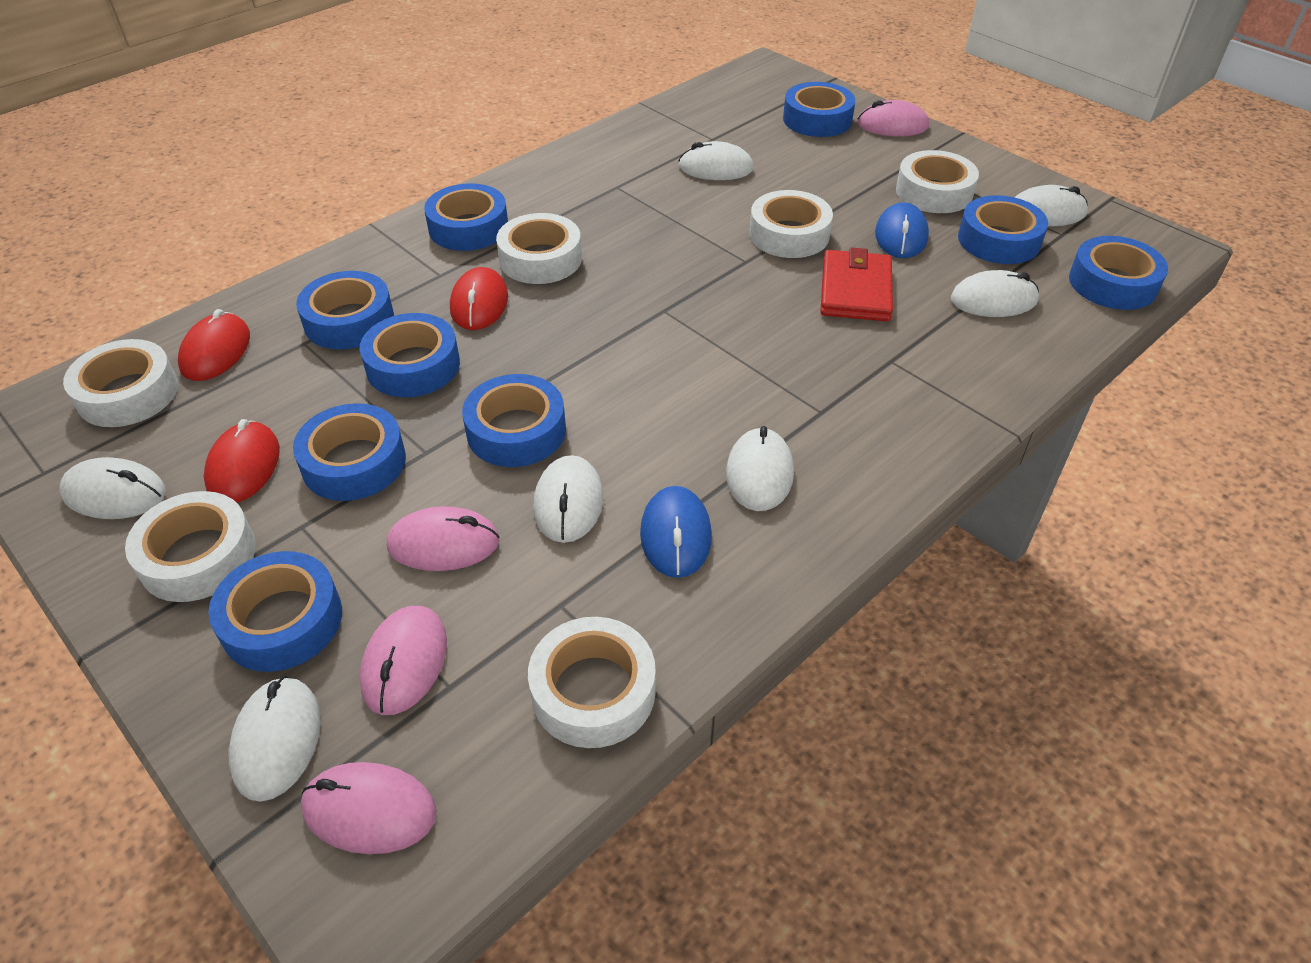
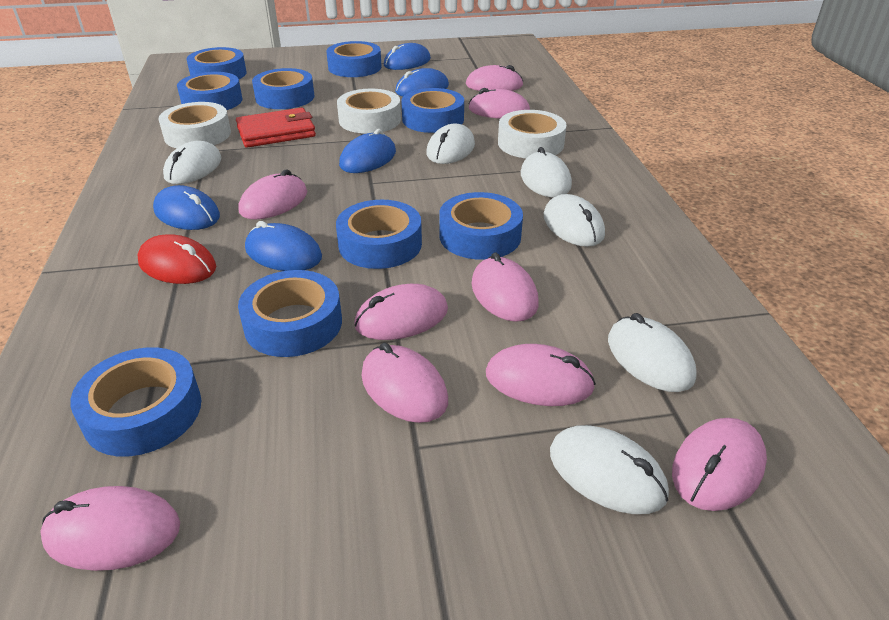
blue mouse: 2 -> 5
pink mouse: 4 -> 9
red mouse: 3 -> 1
white mouse: 7 -> 6
white tape: 6 -> 3

